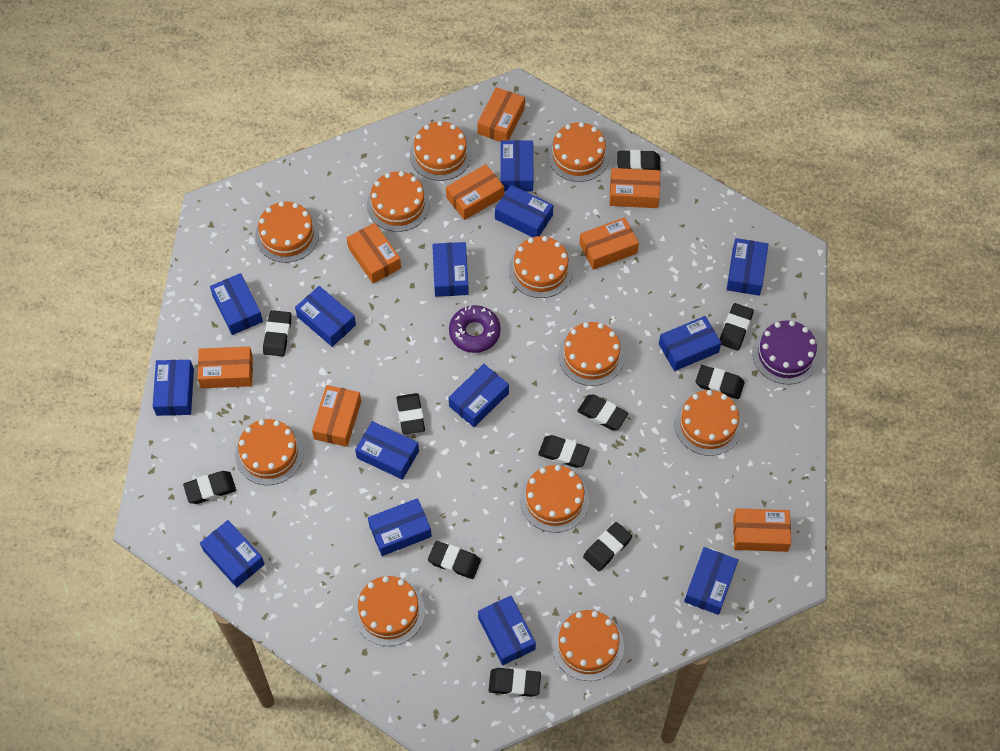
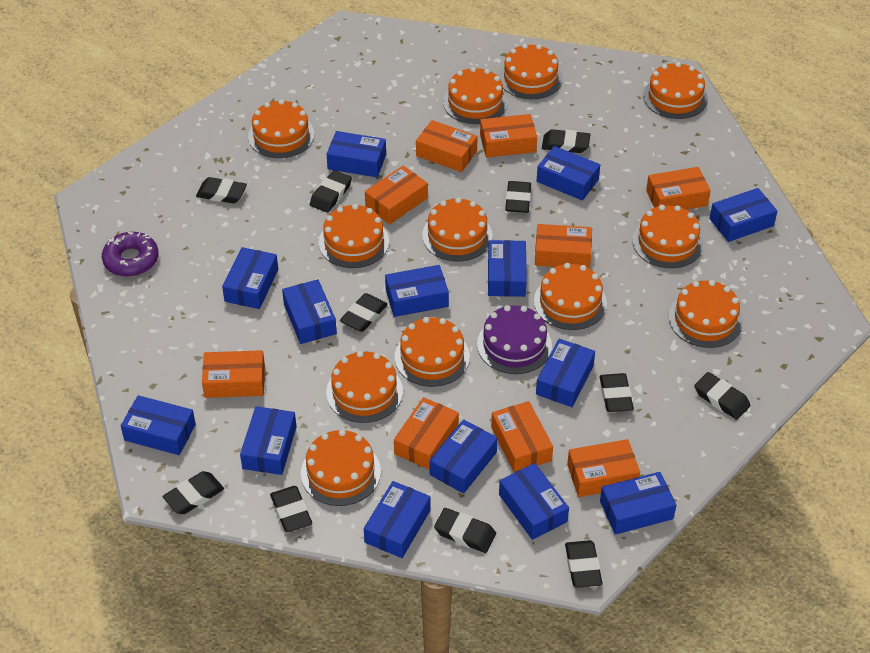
orange box: 8 -> 9
orange cake: 11 -> 12

